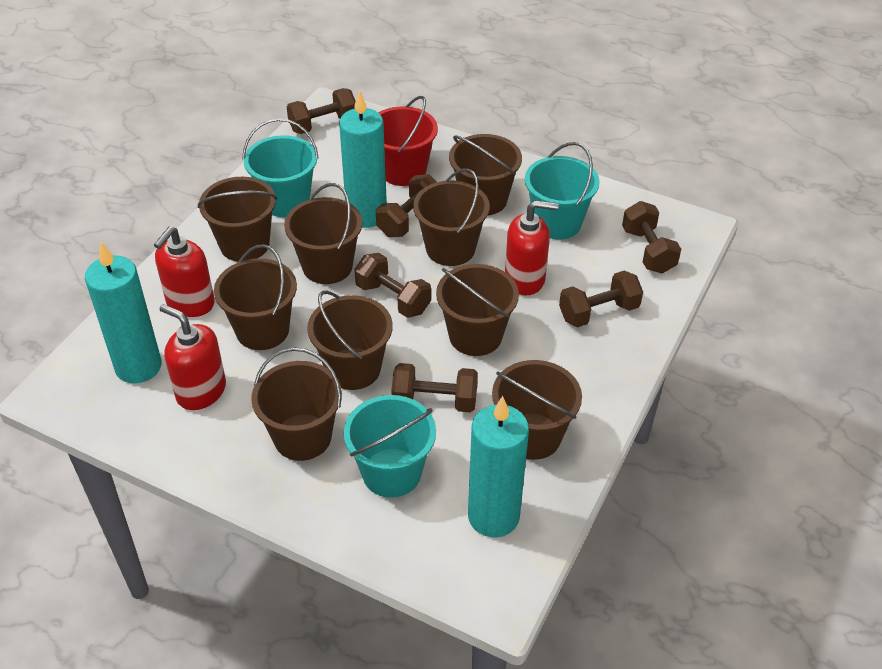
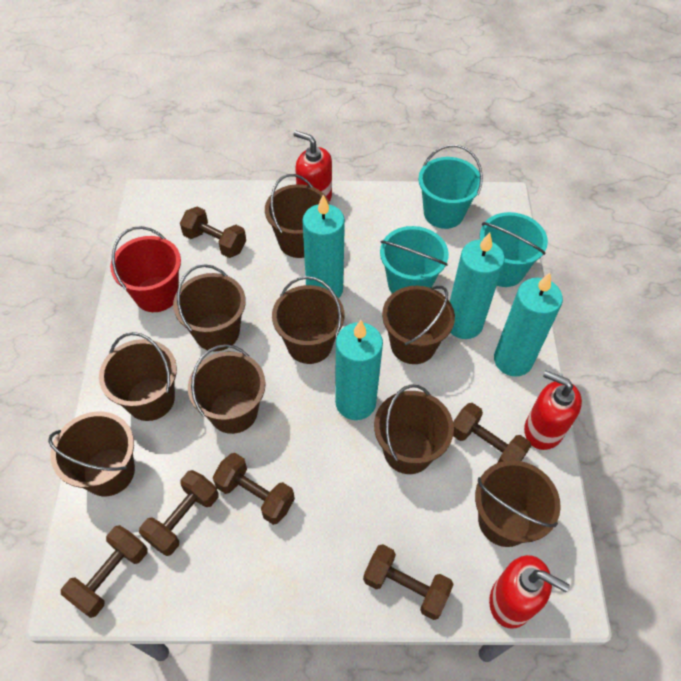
turquoise candle: 3 -> 4

